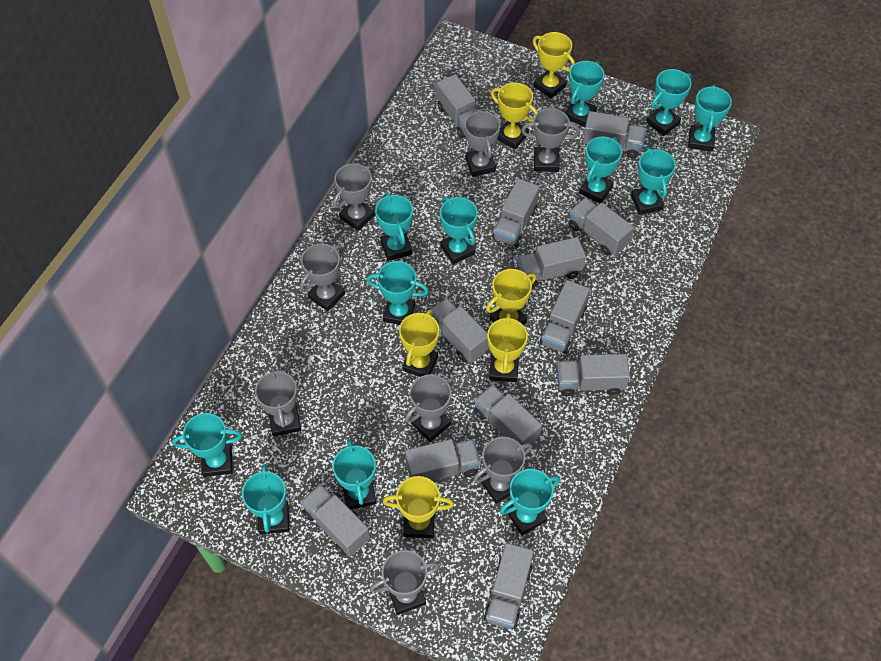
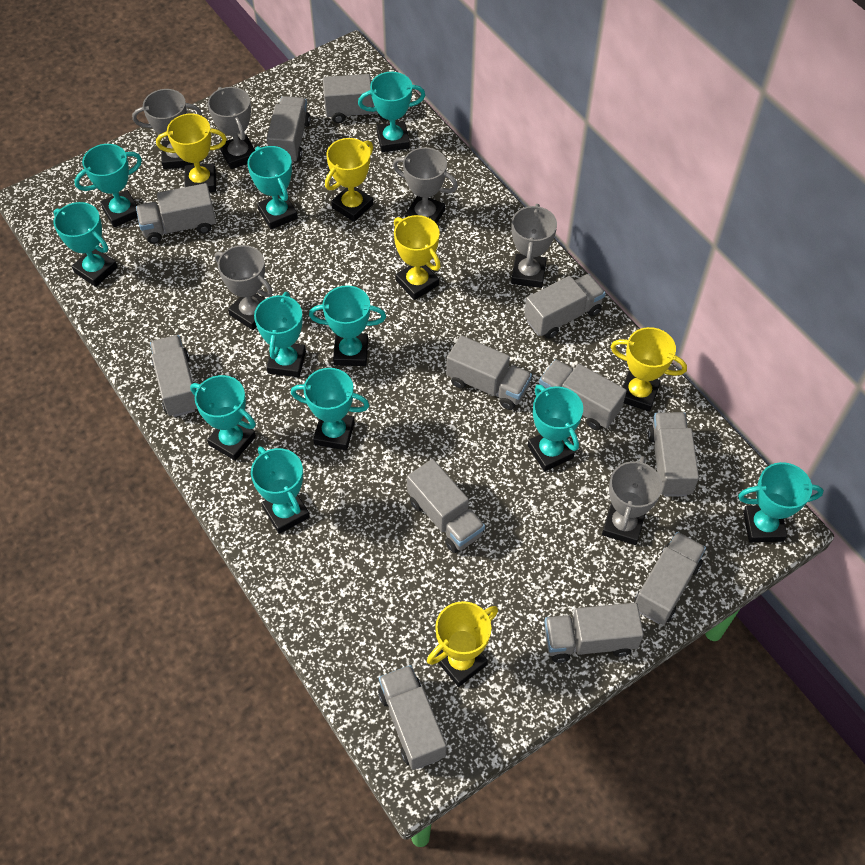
grey trophy: 8 -> 6
turquoise trophy: 12 -> 11
yellow trophy: 6 -> 5

